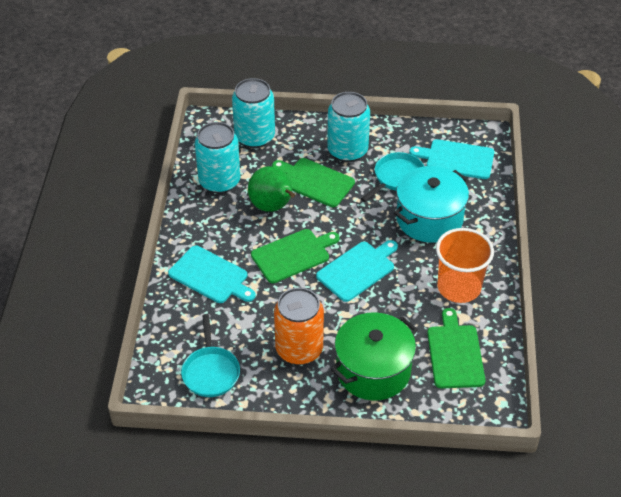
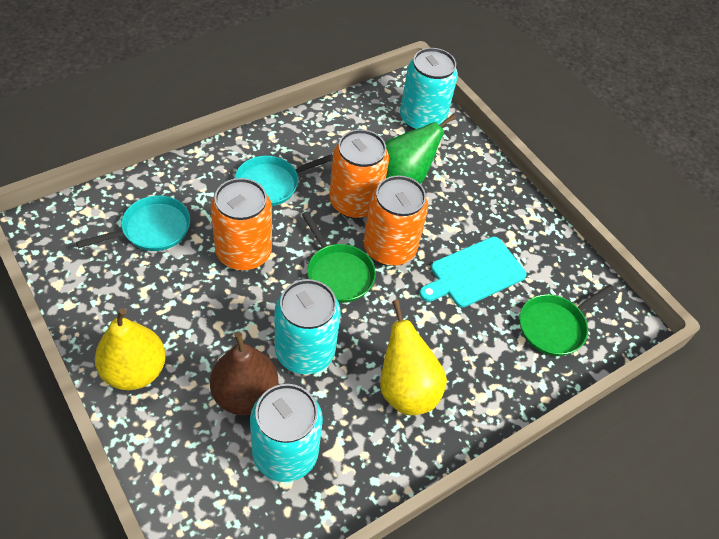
brown pear: 0 -> 1
green cutting board: 3 -> 0
green pan: 0 -> 2
green pot: 1 -> 0
orange can: 1 -> 3
orange cup: 1 -> 0
turquoise cutting board: 3 -> 1
turquoise pot: 1 -> 0
yellow pear: 0 -> 2

